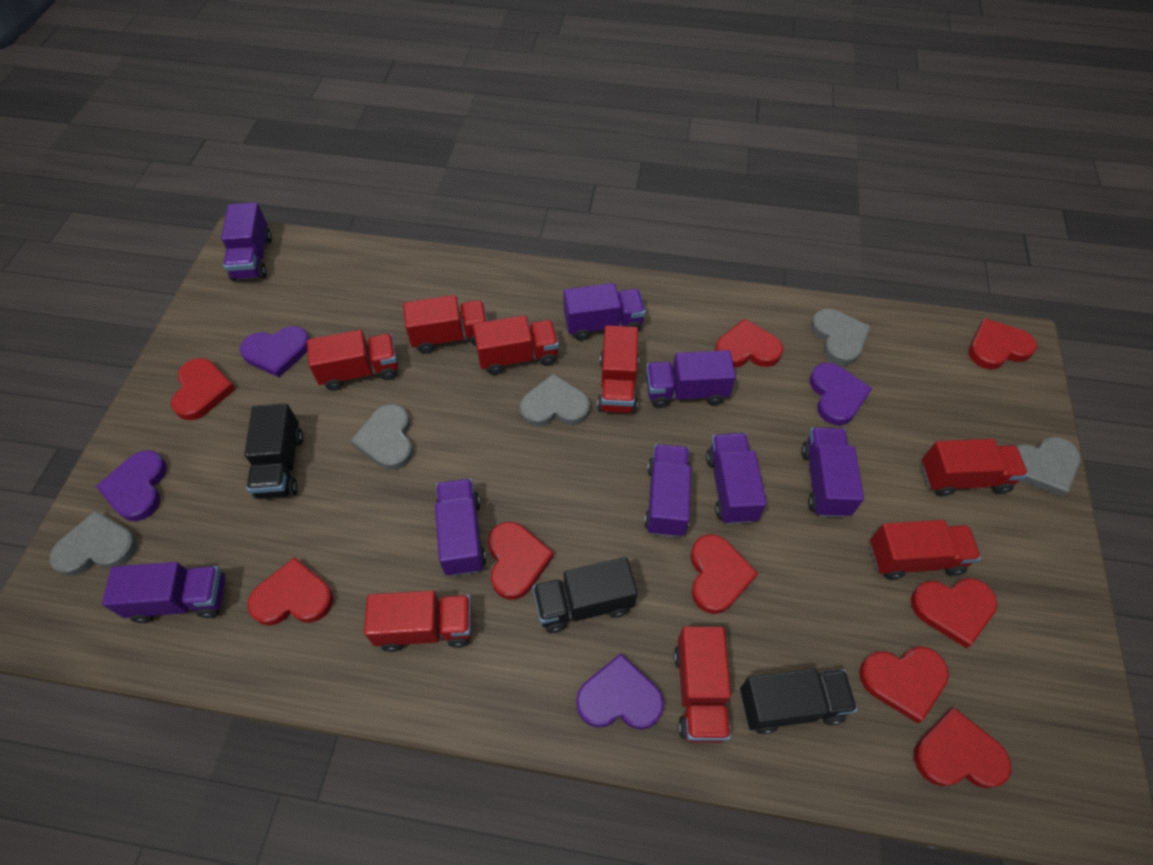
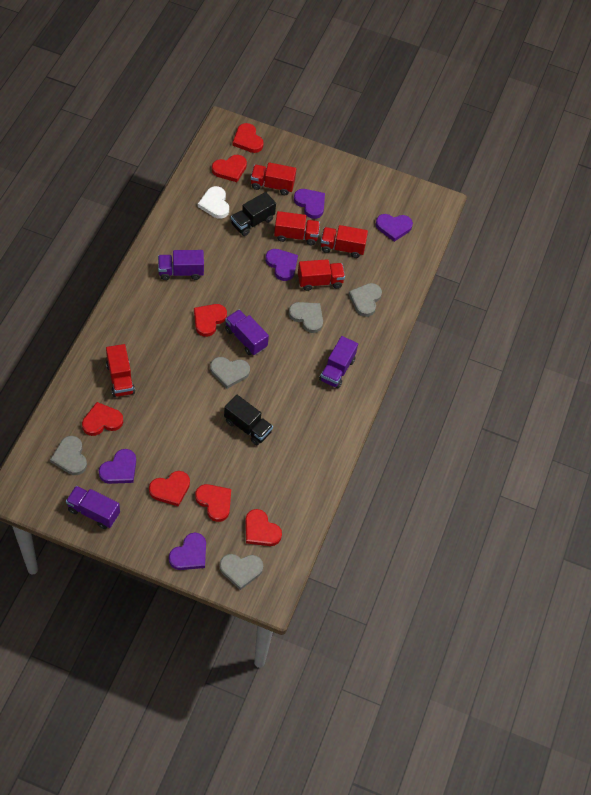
black truck: 3 -> 2
purple heart: 4 -> 5
purple truck: 8 -> 4
red heart: 9 -> 7
red truck: 8 -> 5
white heart: 0 -> 1

